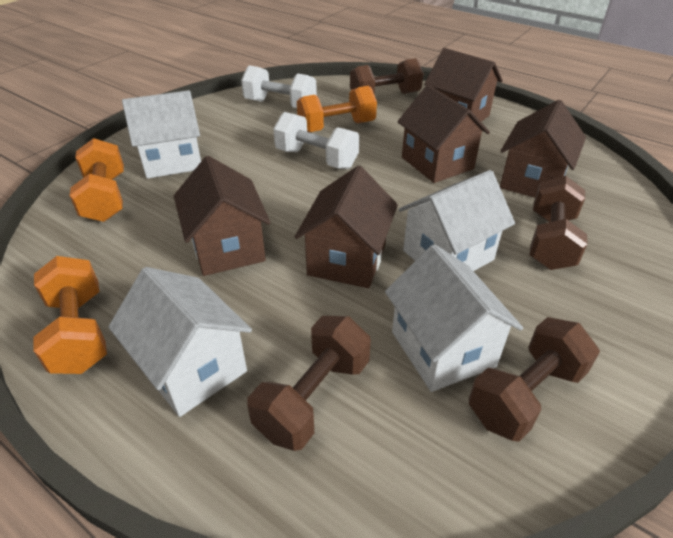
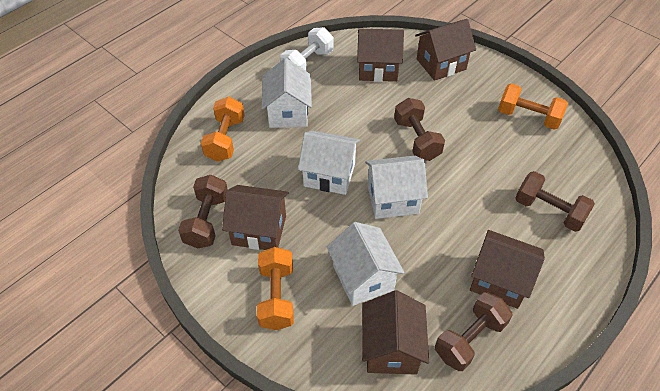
white dumbbell: 2 -> 1

